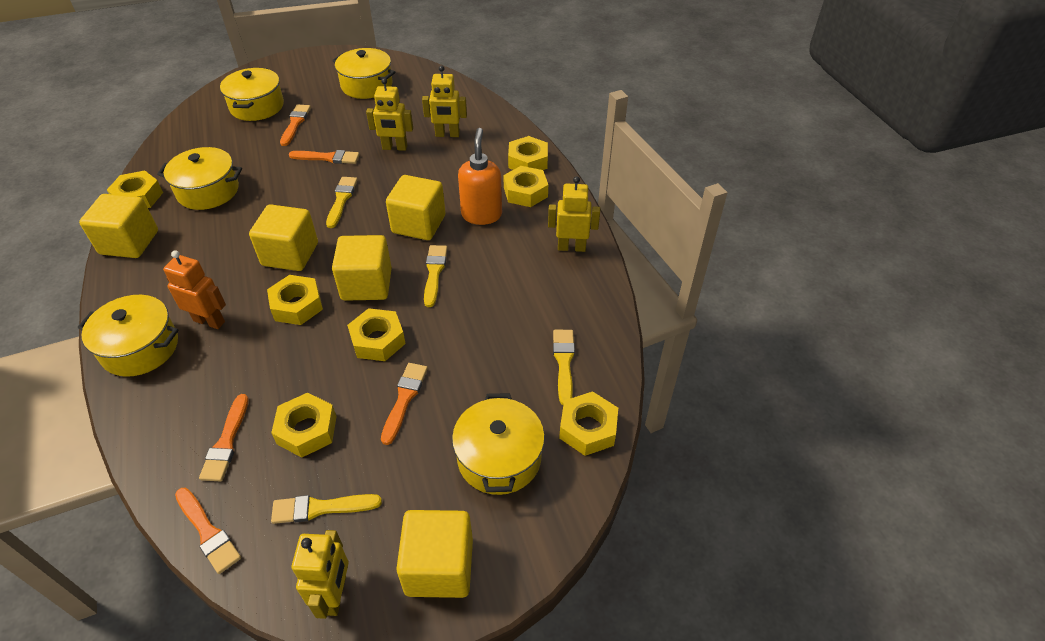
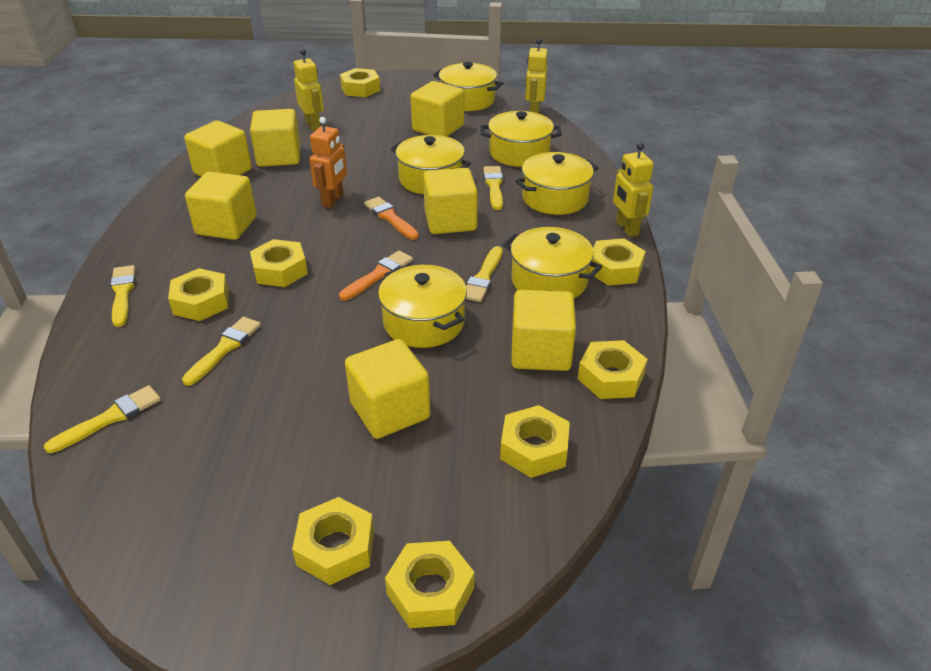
orange brush: 5 -> 2
orange soap dispenser: 1 -> 0
yellow brush: 4 -> 5
yellow cube: 5 -> 7
yellow nut: 7 -> 8
yellow pot: 5 -> 6
yellow robot: 4 -> 3

